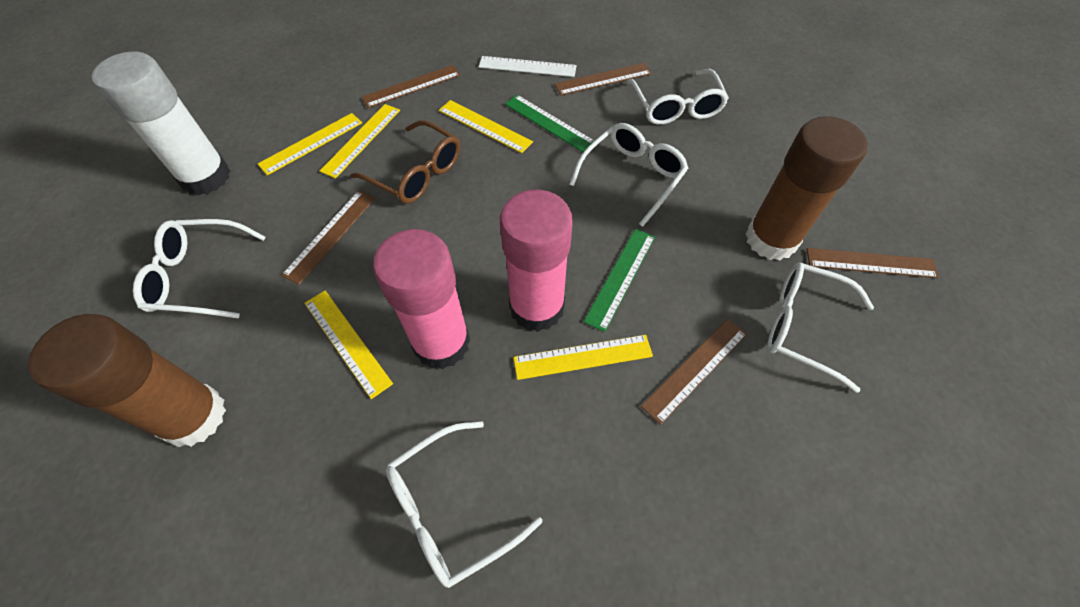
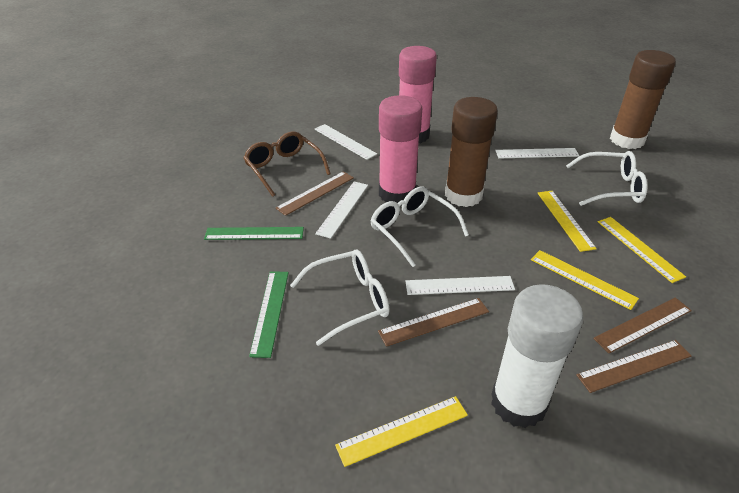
brown ruler: 5 -> 4
white glasses: 5 -> 3
white ruler: 1 -> 4
yellow ruler: 5 -> 4

